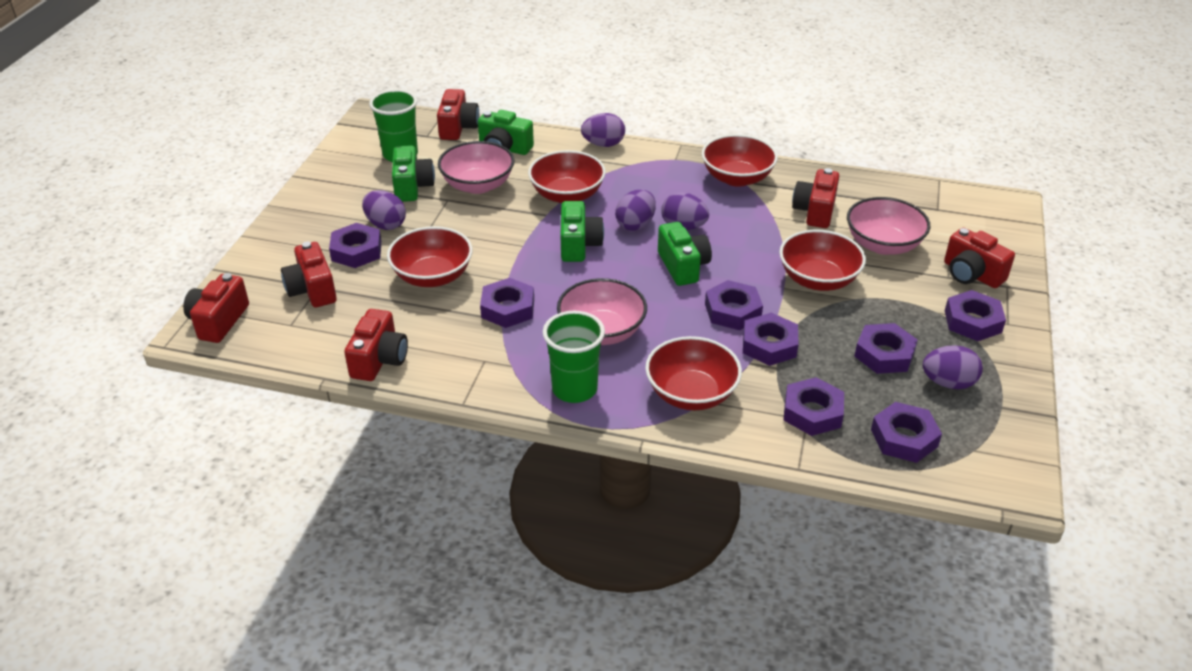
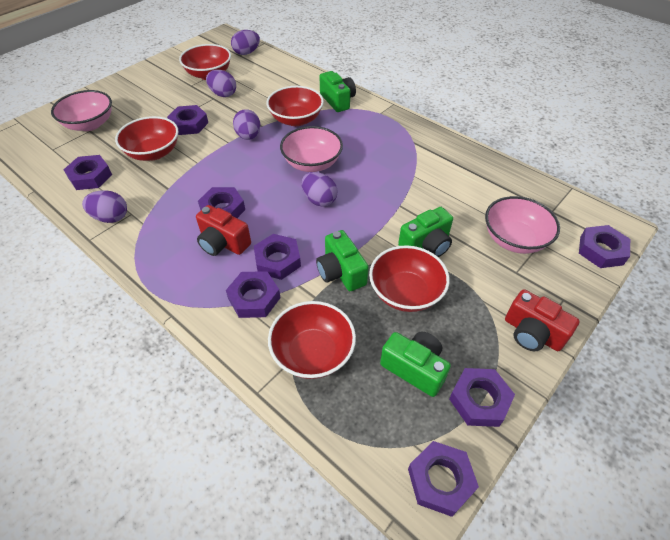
green cup: 2 -> 0
red camera: 6 -> 2

